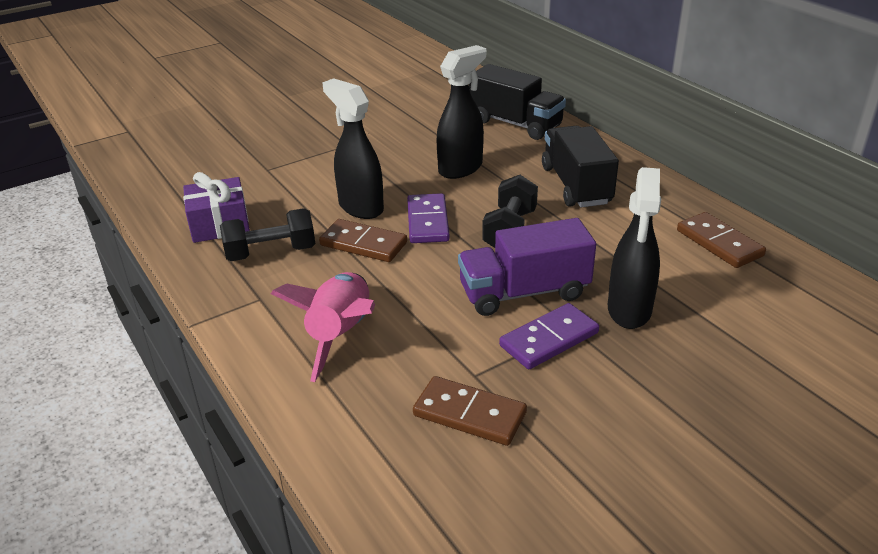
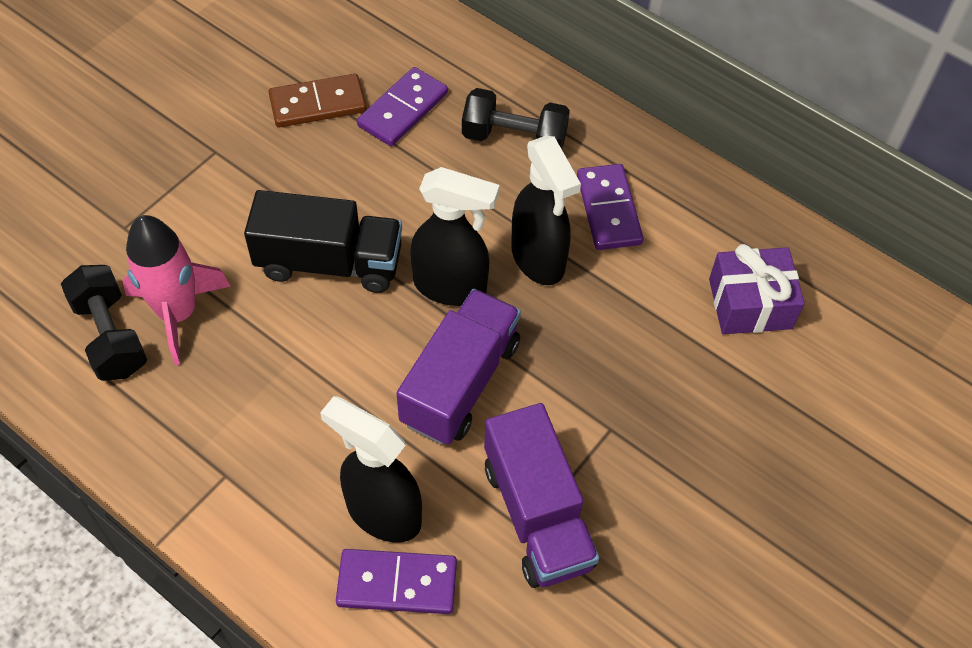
black truck: 2 -> 1
brown domino: 3 -> 1
purple domino: 2 -> 3
purple truck: 1 -> 2

